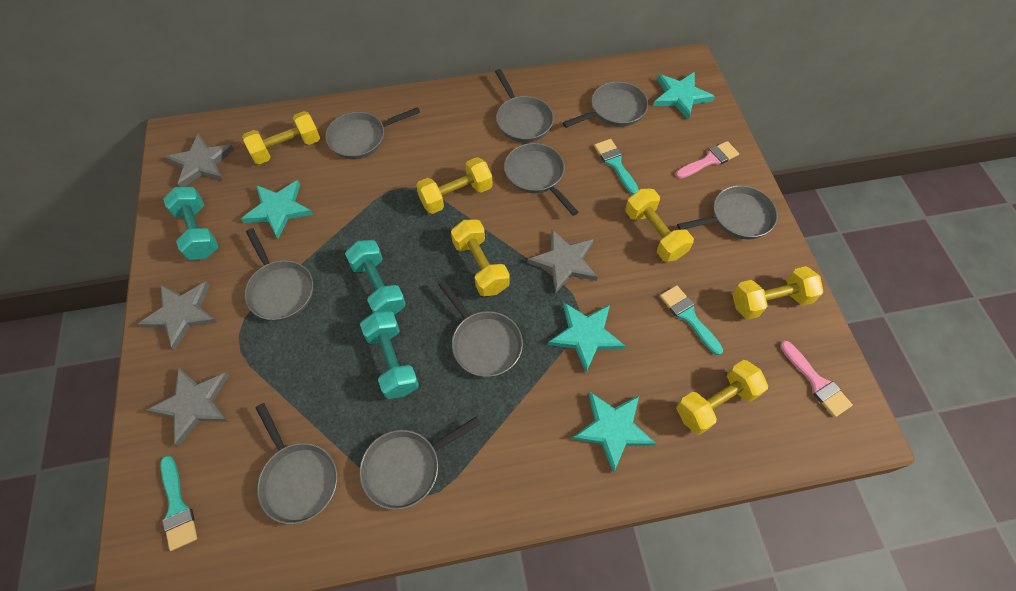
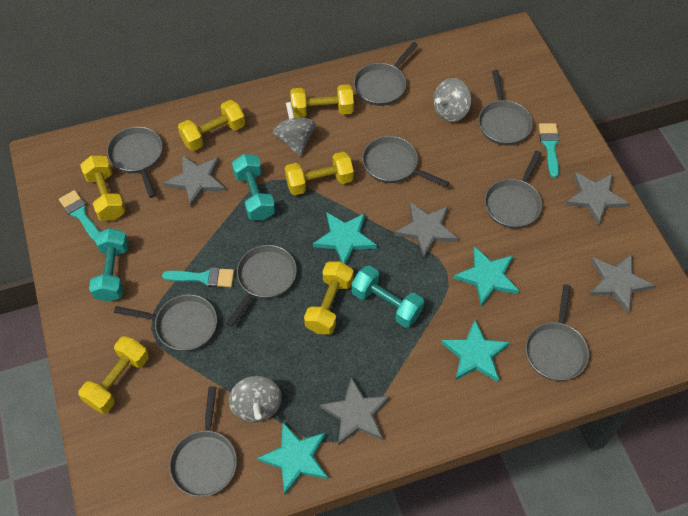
grey spinning top: 0 -> 3
grey star: 4 -> 5
pink brush: 2 -> 0

